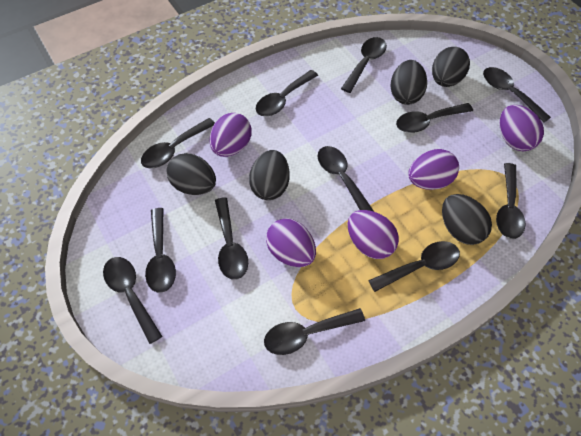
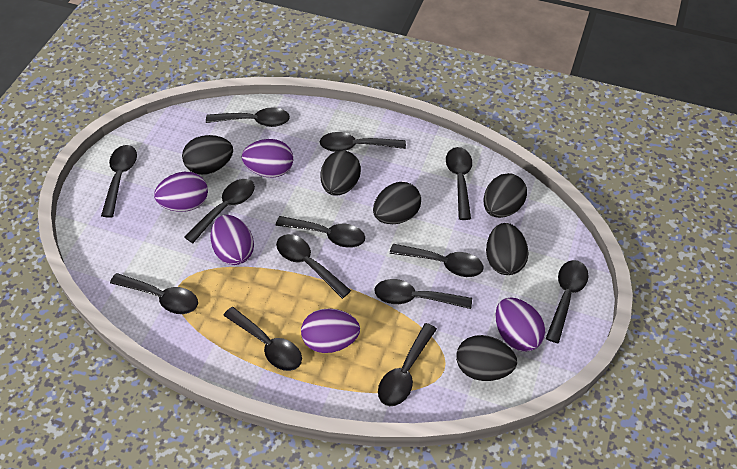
black egg: 5 -> 6
black spoon: 12 -> 13

